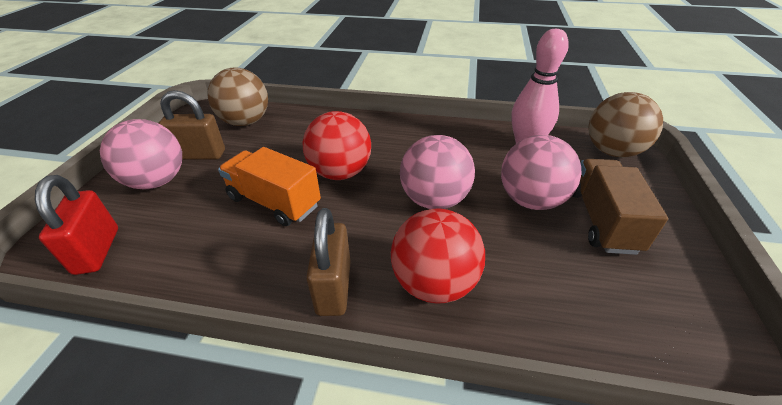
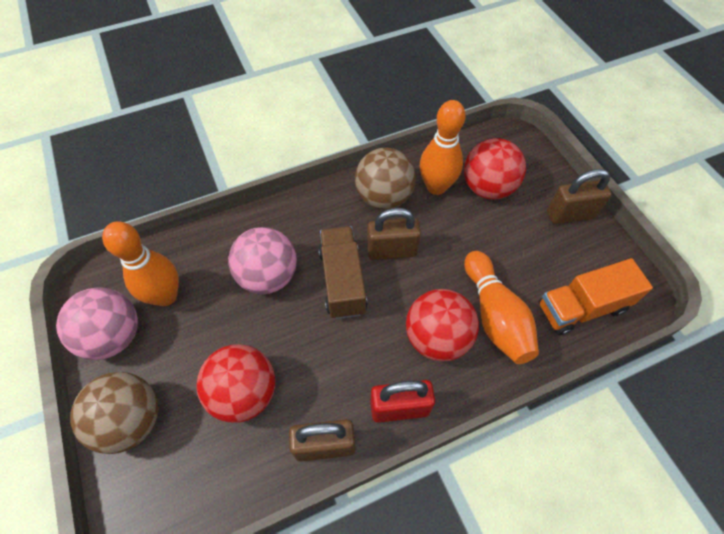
brown padlock: 2 -> 3
orange bowling pin: 0 -> 3
pink ball: 3 -> 2
pink bowling pin: 1 -> 0
red ball: 2 -> 3

